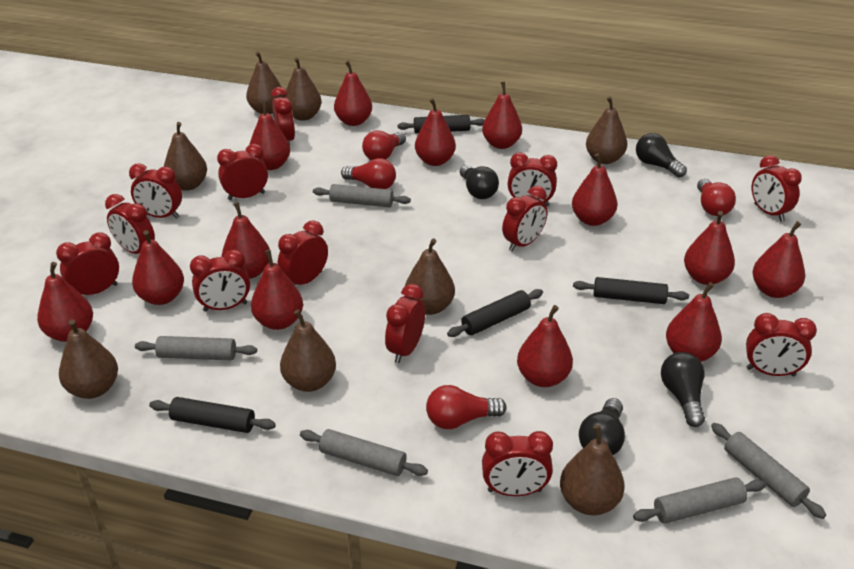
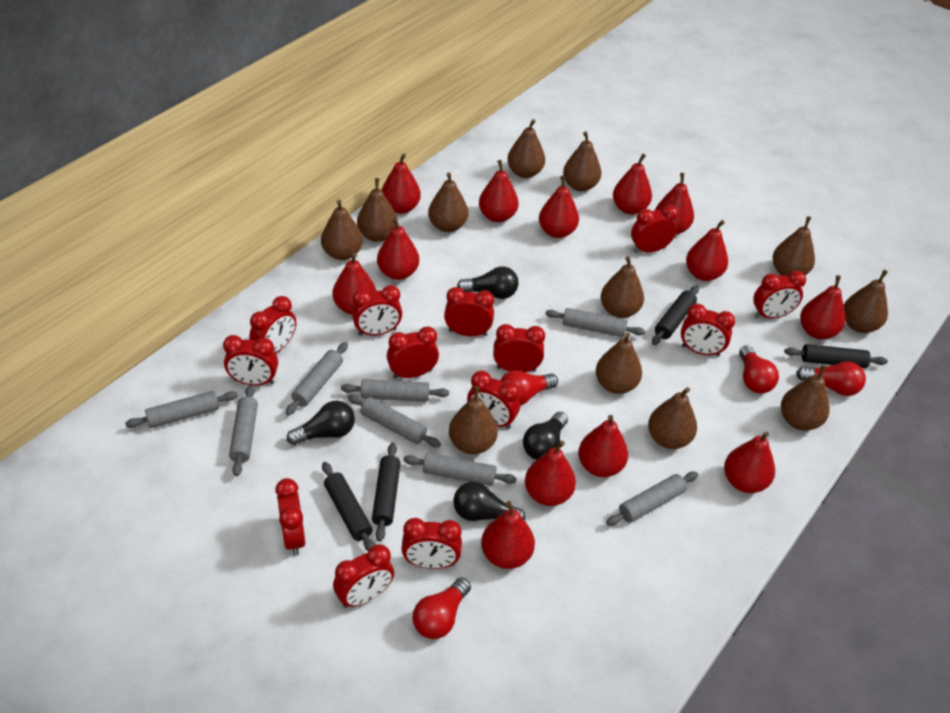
brown pear: 8 -> 12
grey rolling pin: 5 -> 8

